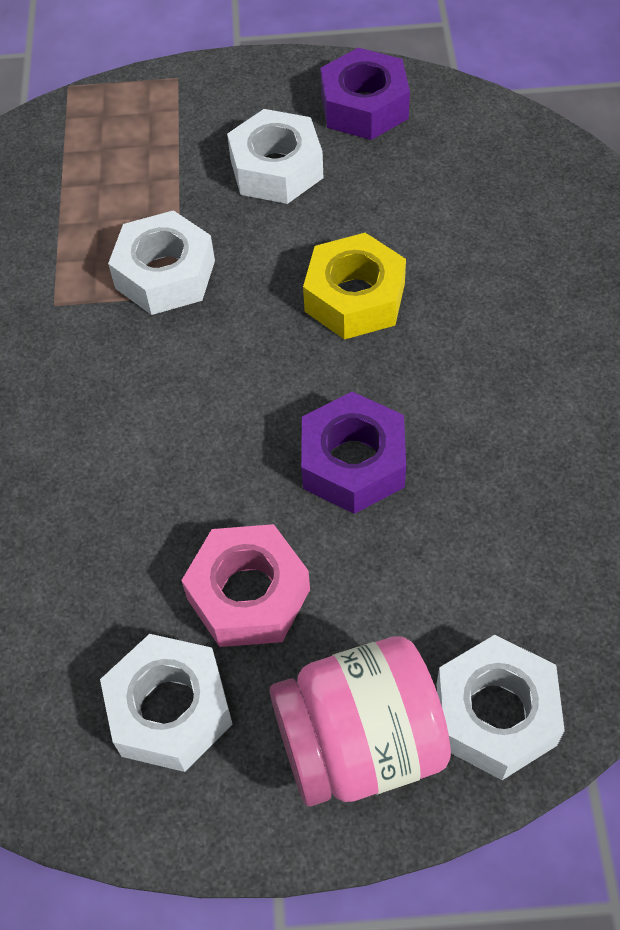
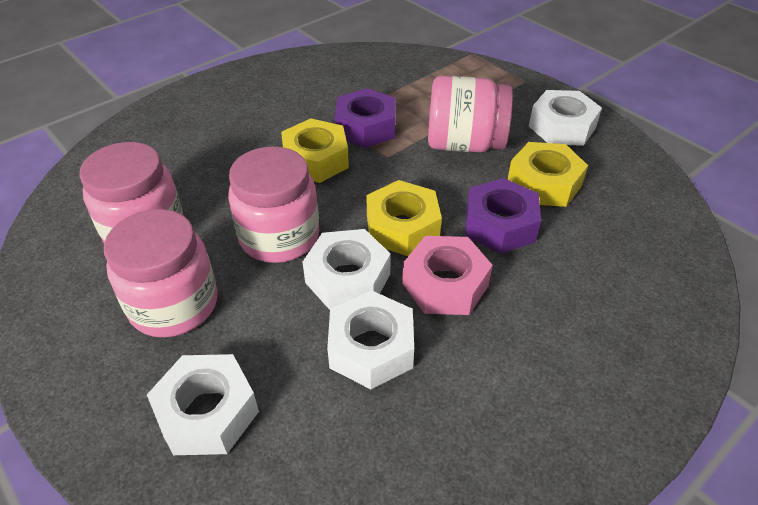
pink jar: 1 -> 4
yellow nut: 1 -> 3

